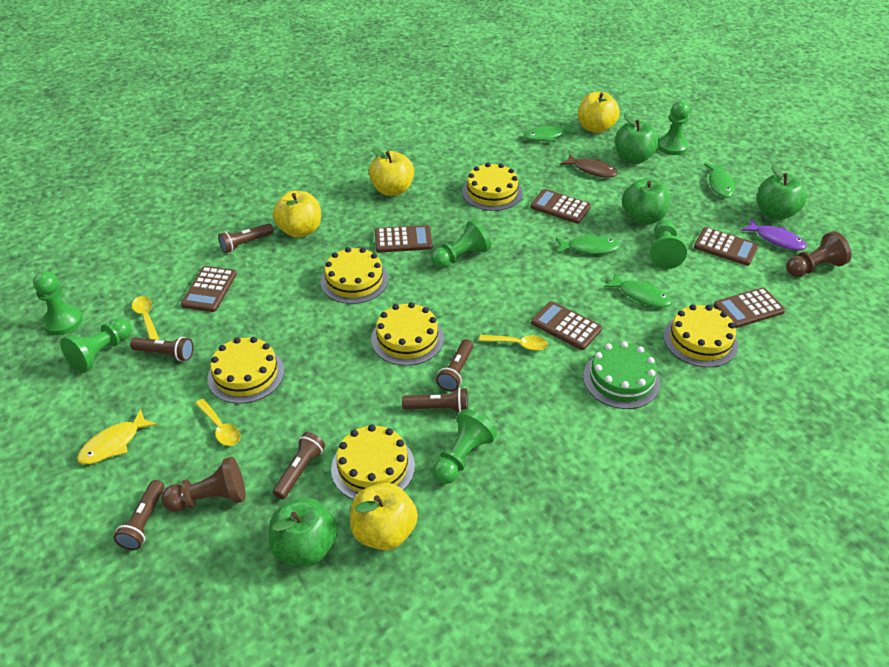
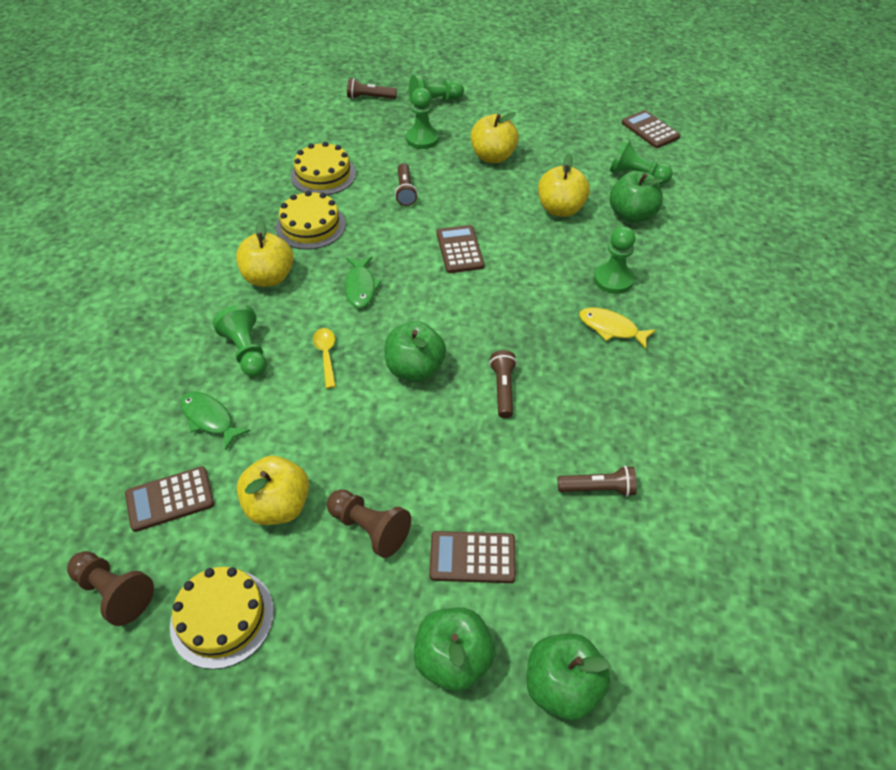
brown calculator: 6 -> 4
brown fish: 1 -> 0
brown flashlight: 6 -> 4
green cake: 1 -> 0
green fish: 4 -> 2
green pawn: 6 -> 5
purple fish: 1 -> 0
yellow cake: 6 -> 3
yellow spoon: 3 -> 1

